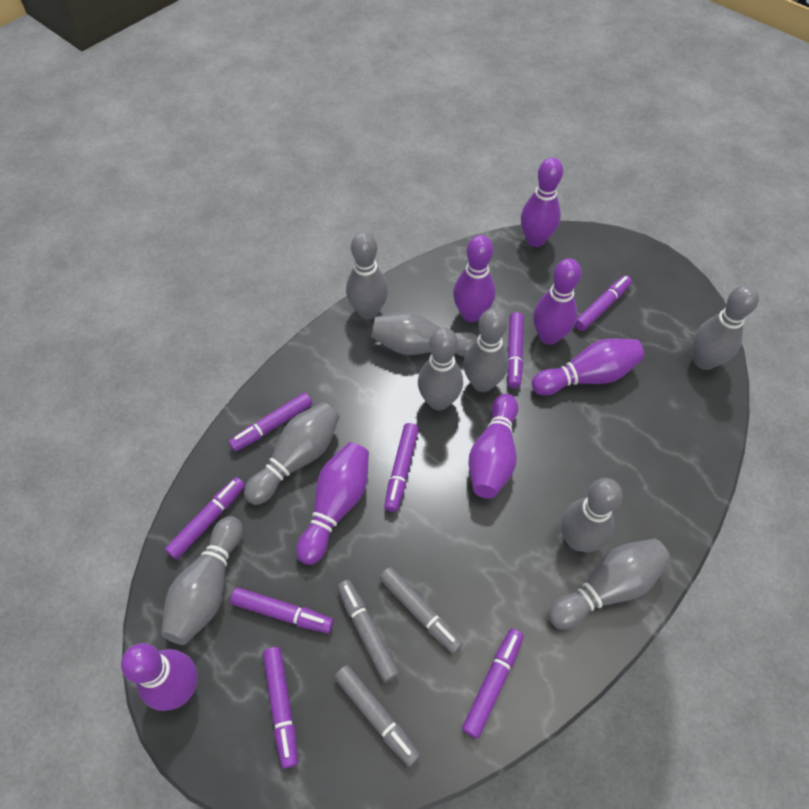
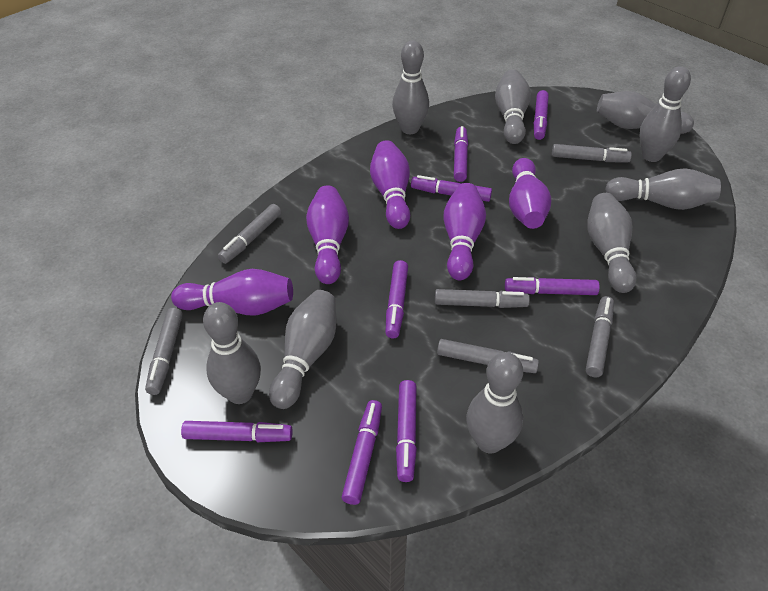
grey marker: 3 -> 6
purple bowling pin: 7 -> 5

